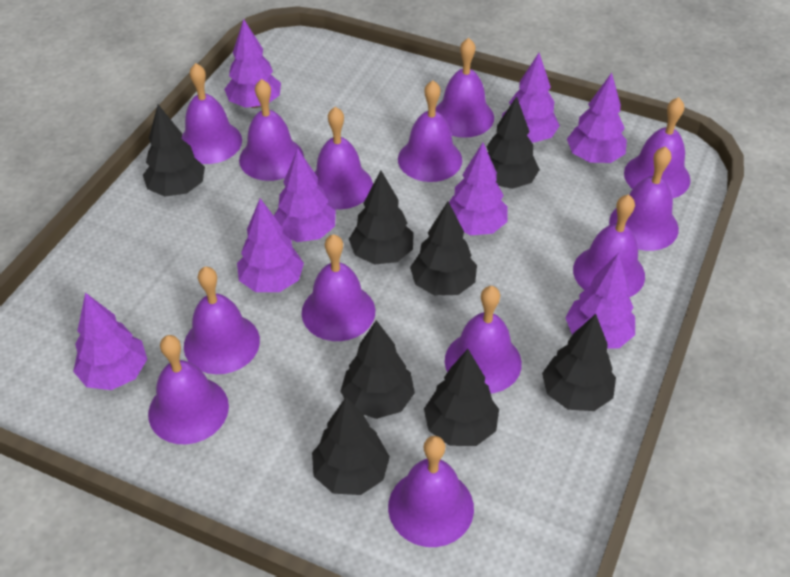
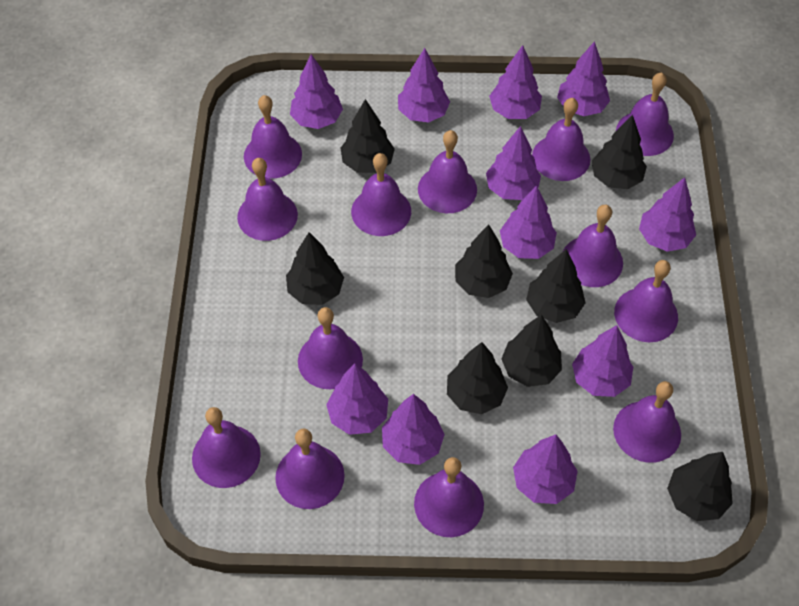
purple tree: 8 -> 11

